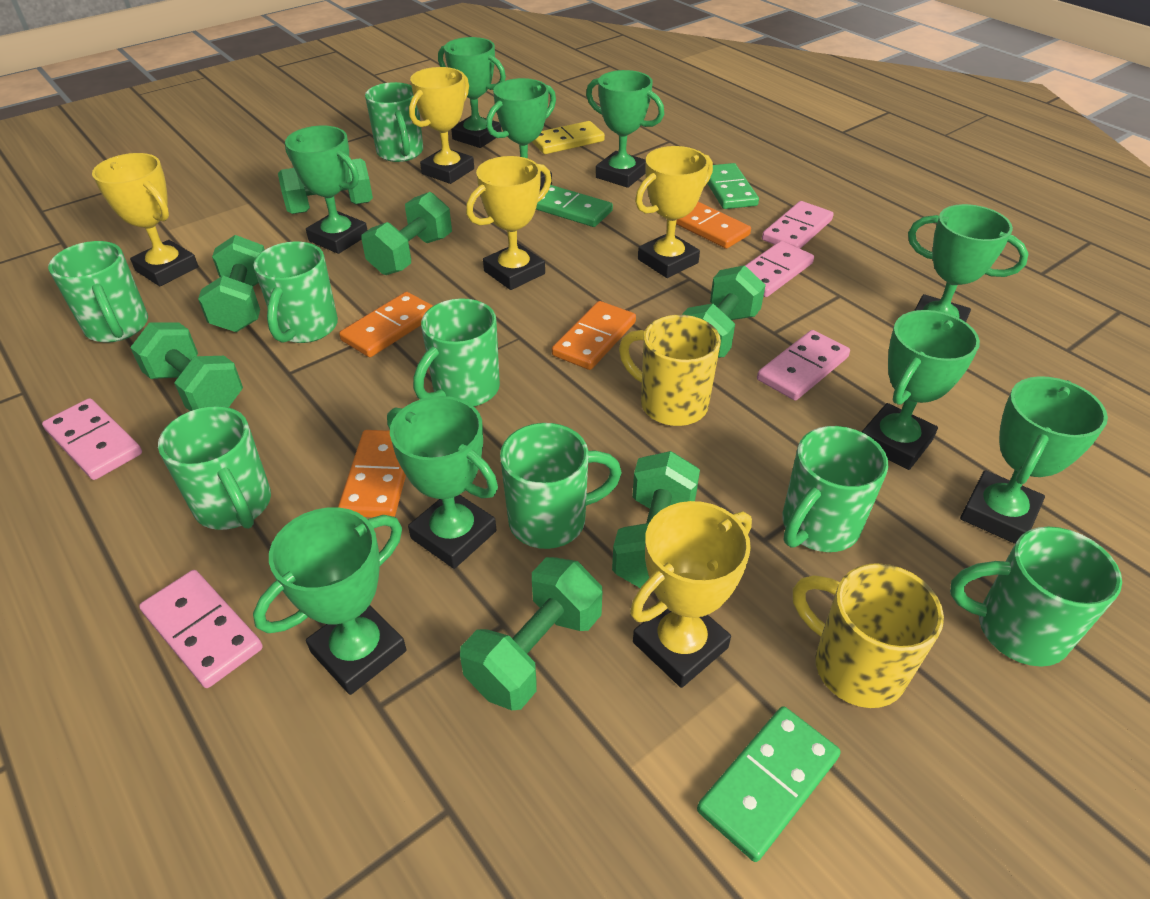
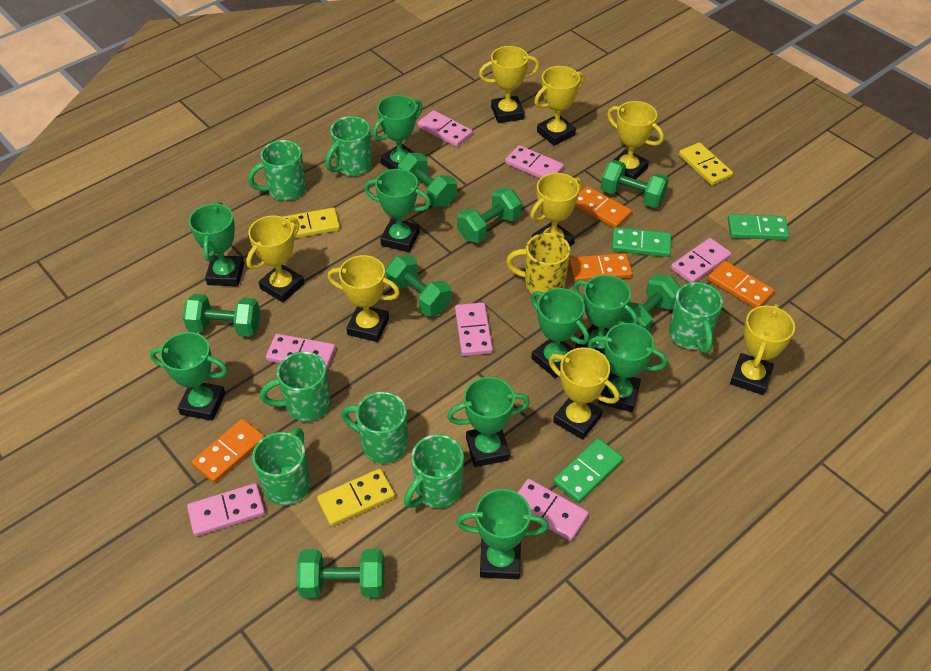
green mug: 8 -> 7
pink domino: 5 -> 7
yellow domino: 1 -> 3
yellow mug: 2 -> 1
yellow trophy: 5 -> 8

